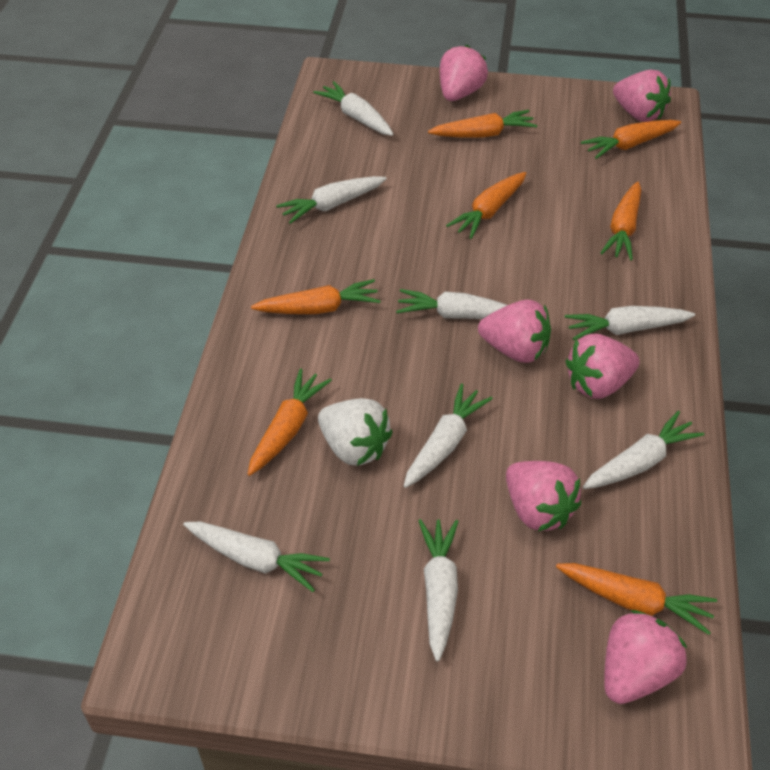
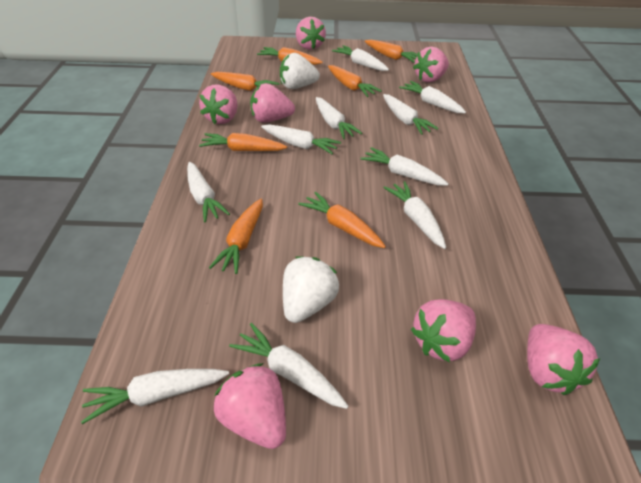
pink strawberry: 6 -> 7
white carrot: 8 -> 10
white strawberry: 1 -> 2

